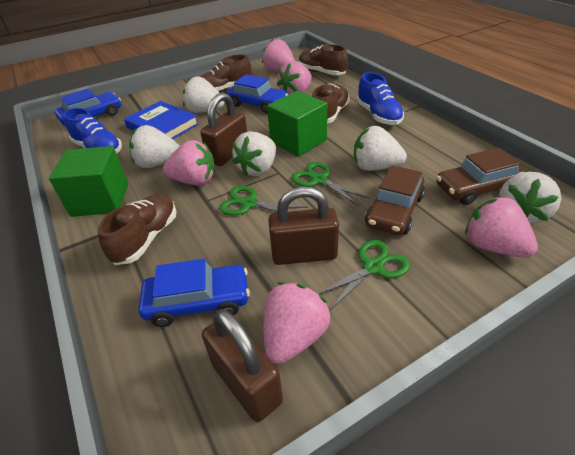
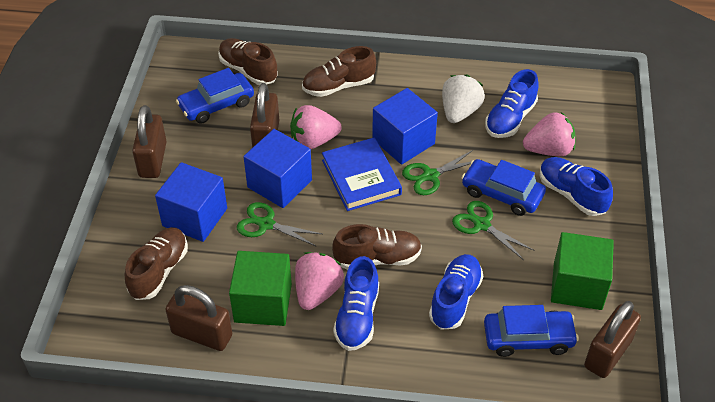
blue cube: 0 -> 3
blue shoe: 2 -> 4
brown car: 2 -> 0
brown padlock: 3 -> 4
pink strawberry: 5 -> 3
white strawberry: 5 -> 1

